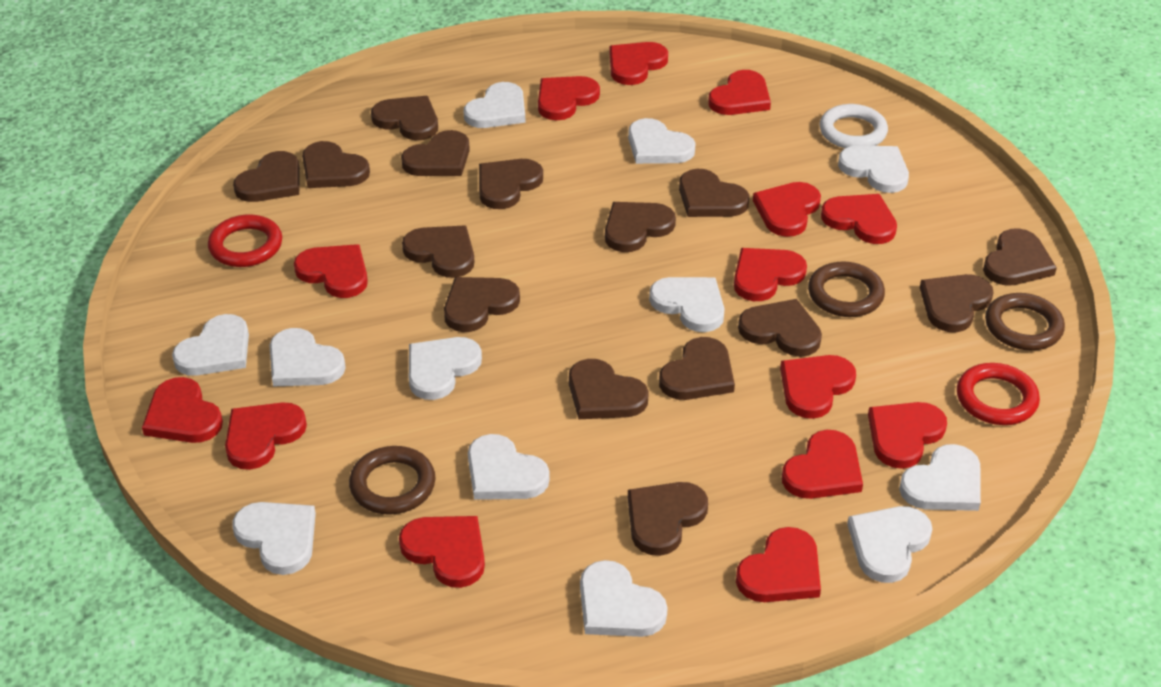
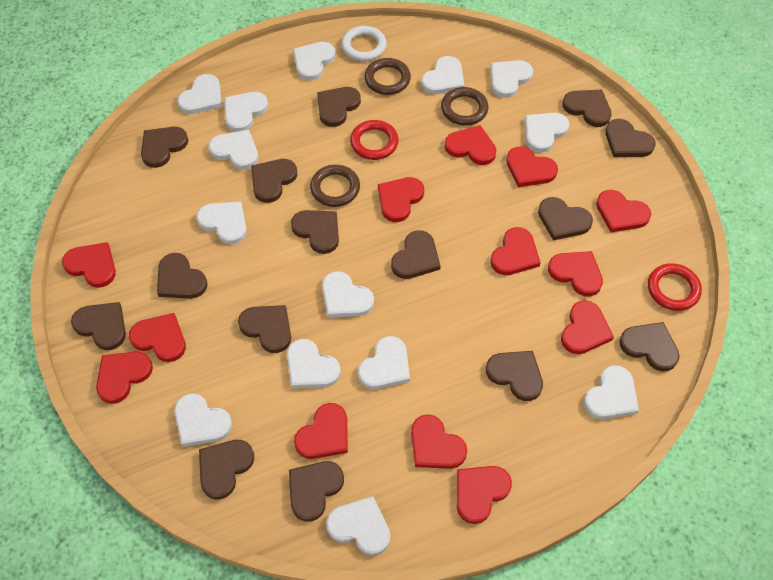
red heart: 14 -> 13
white heart: 12 -> 14

